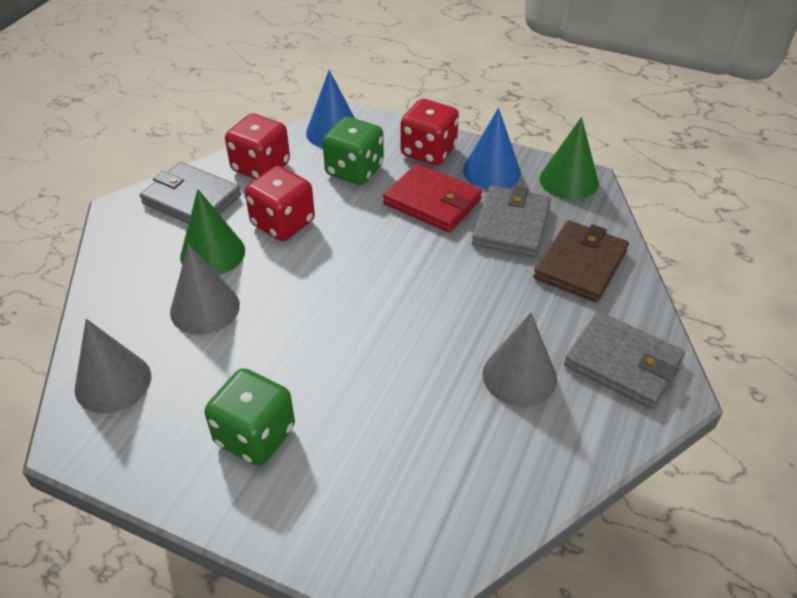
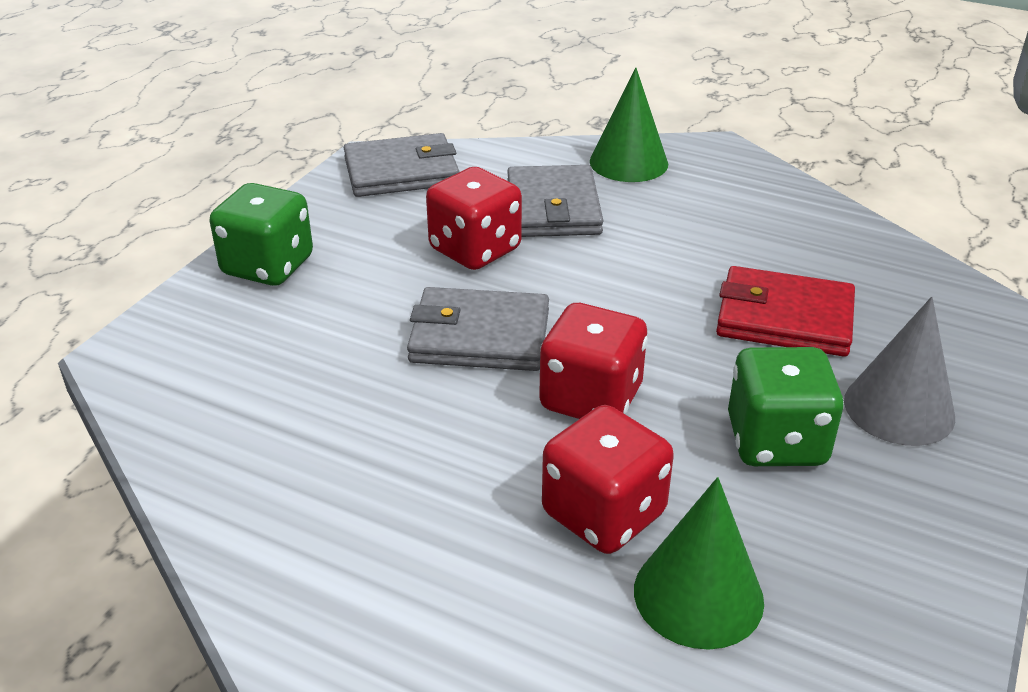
blue cone: 2 -> 0
brown wallet: 1 -> 0
grey cone: 3 -> 1

